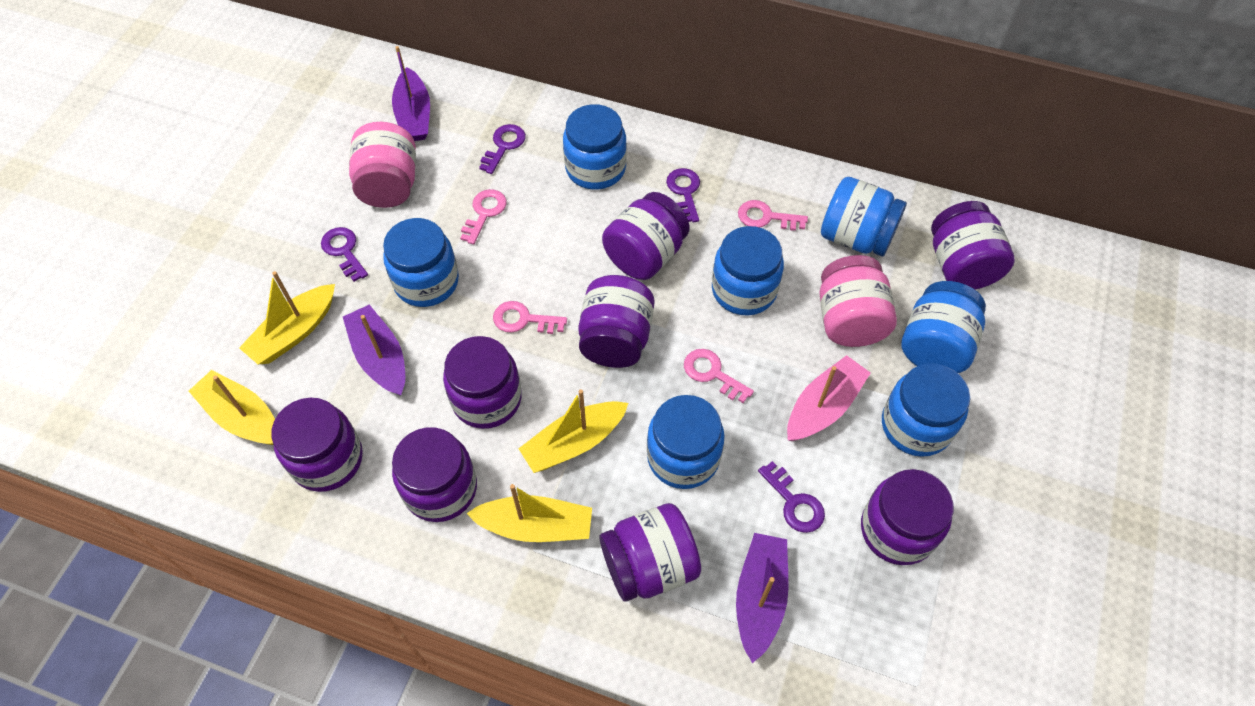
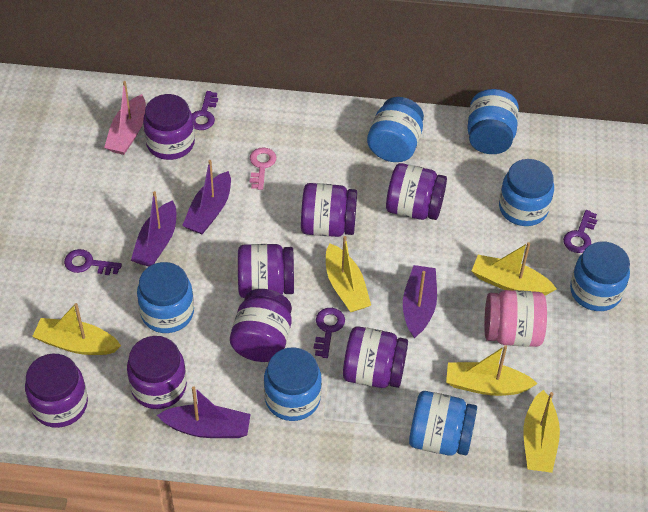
pink jar: 2 -> 1
pink key: 4 -> 1
purple boat: 3 -> 4
yellow boat: 4 -> 5

